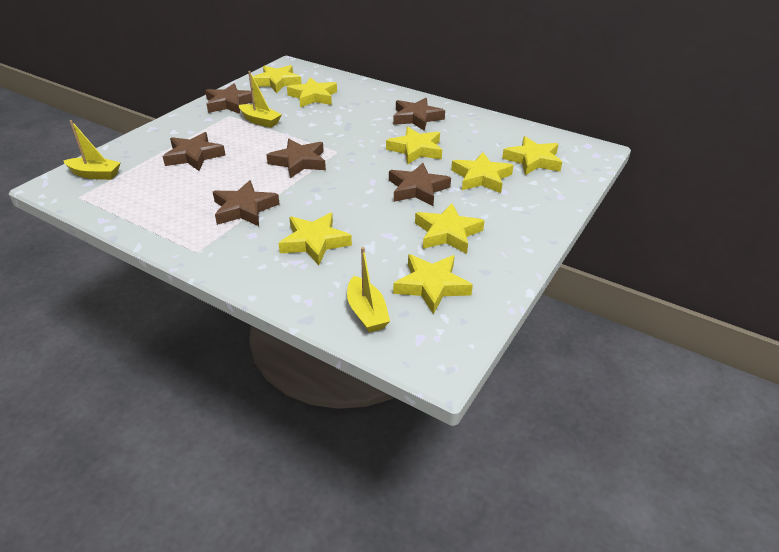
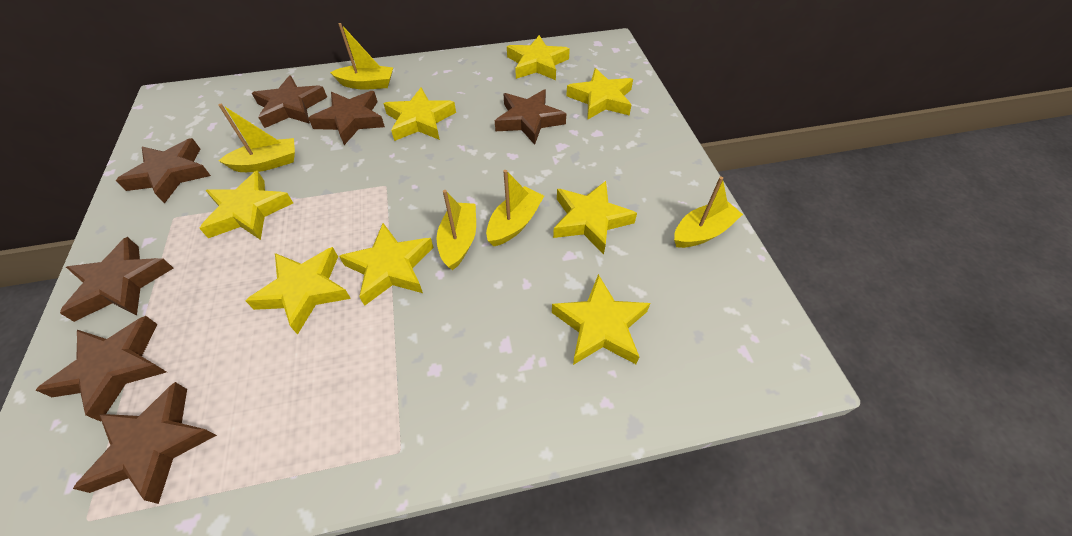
brown star: 6 -> 7
yellow boat: 3 -> 5

